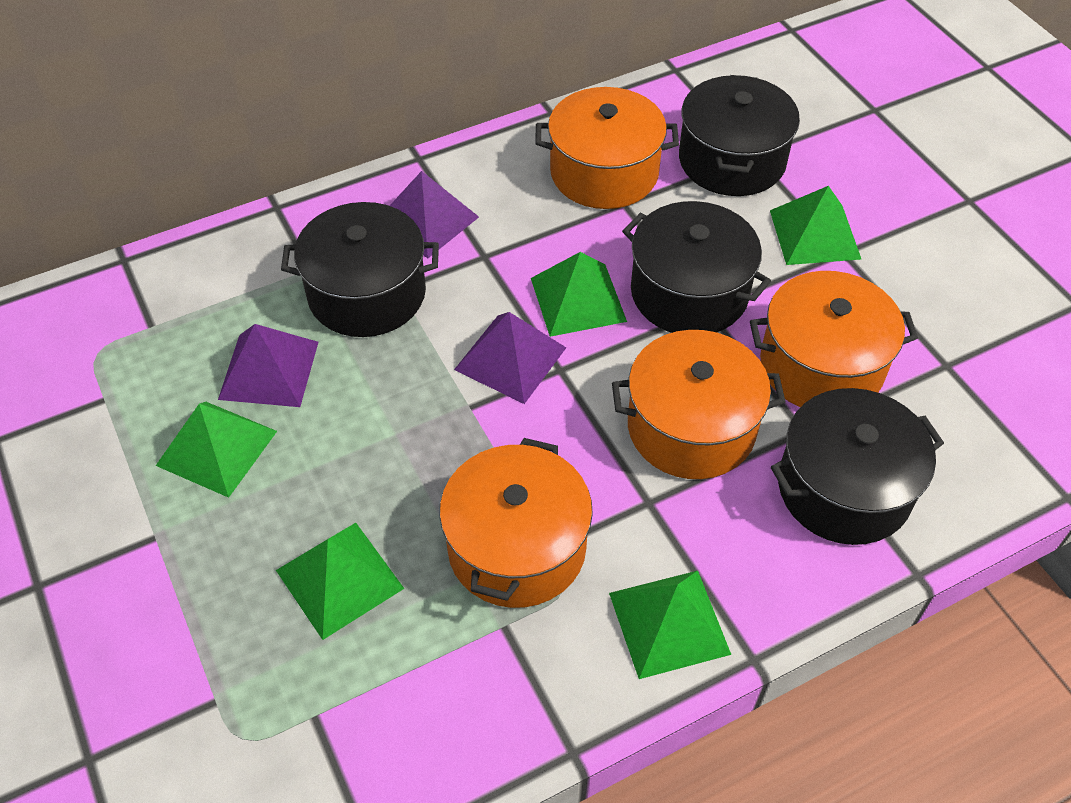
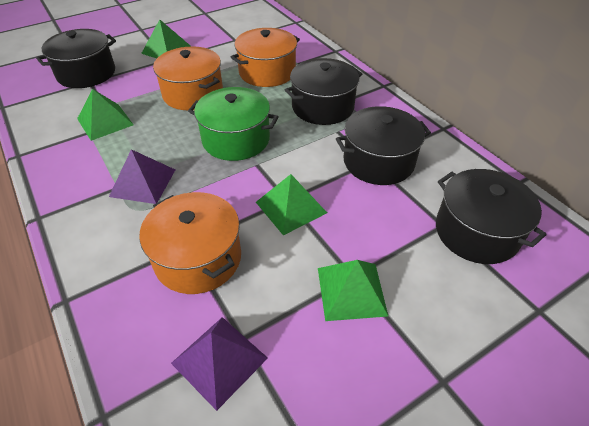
green pot: 0 -> 1
green pyramid: 5 -> 4
orange pot: 4 -> 3
purple pyramid: 3 -> 2

